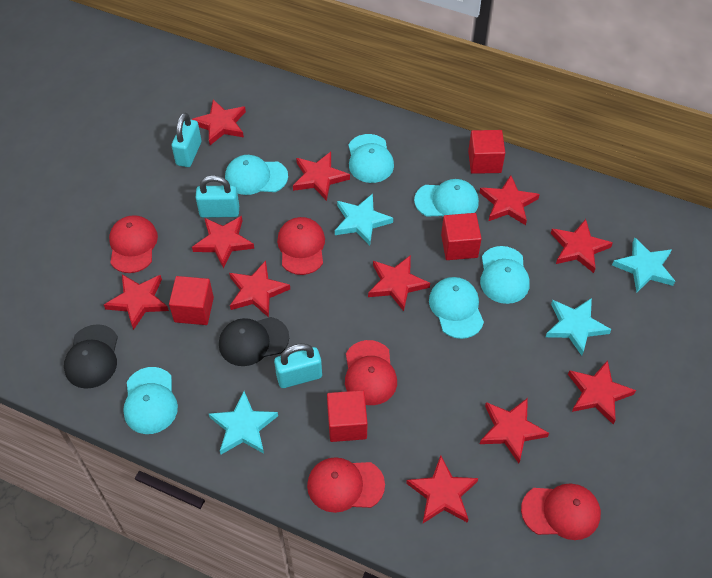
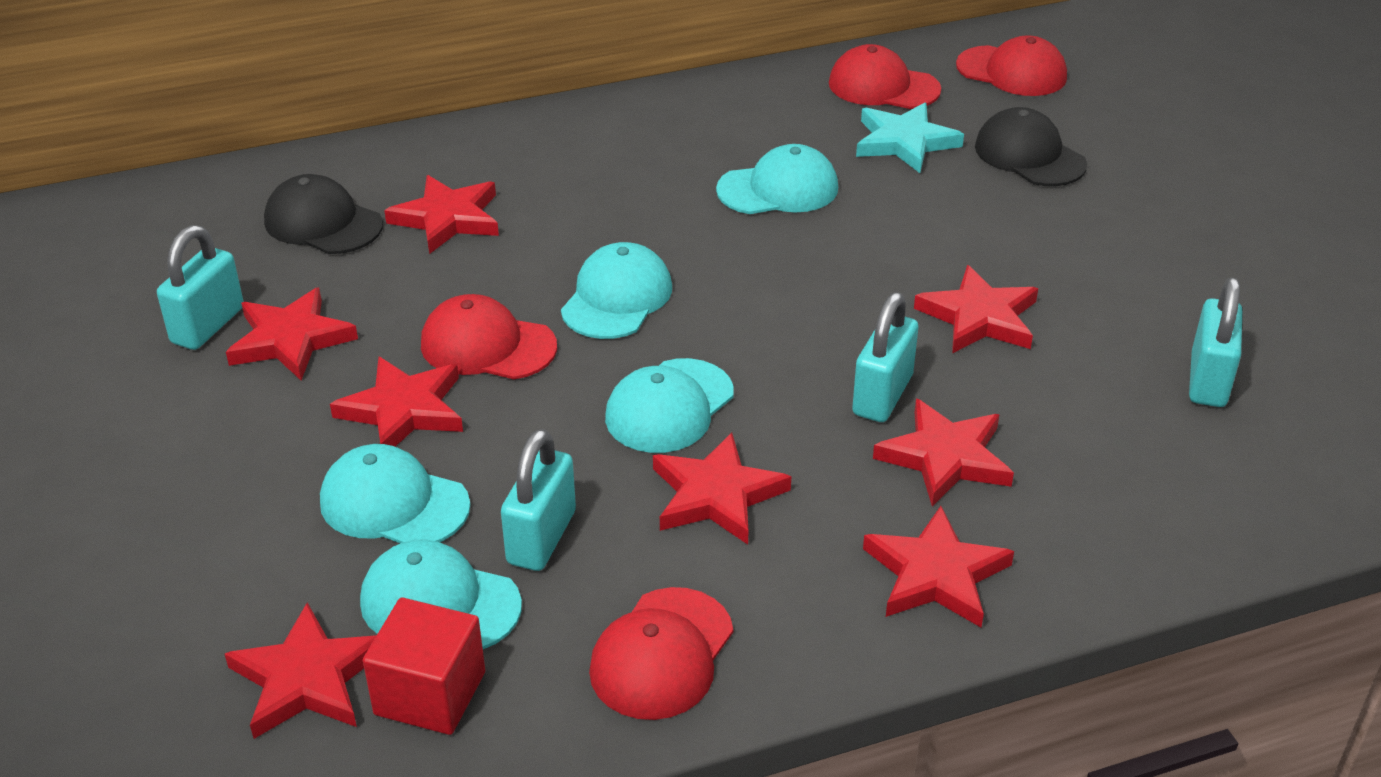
red cap: 5 -> 4
red cube: 4 -> 1
red star: 11 -> 8
turquoise cap: 6 -> 5
turquoise padlock: 3 -> 4
turquoise star: 4 -> 1

